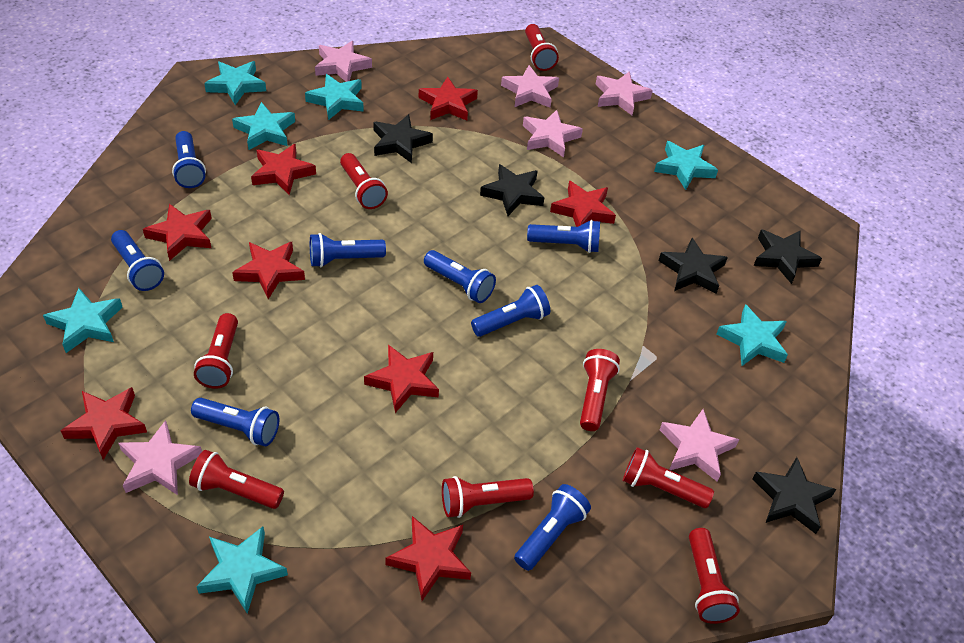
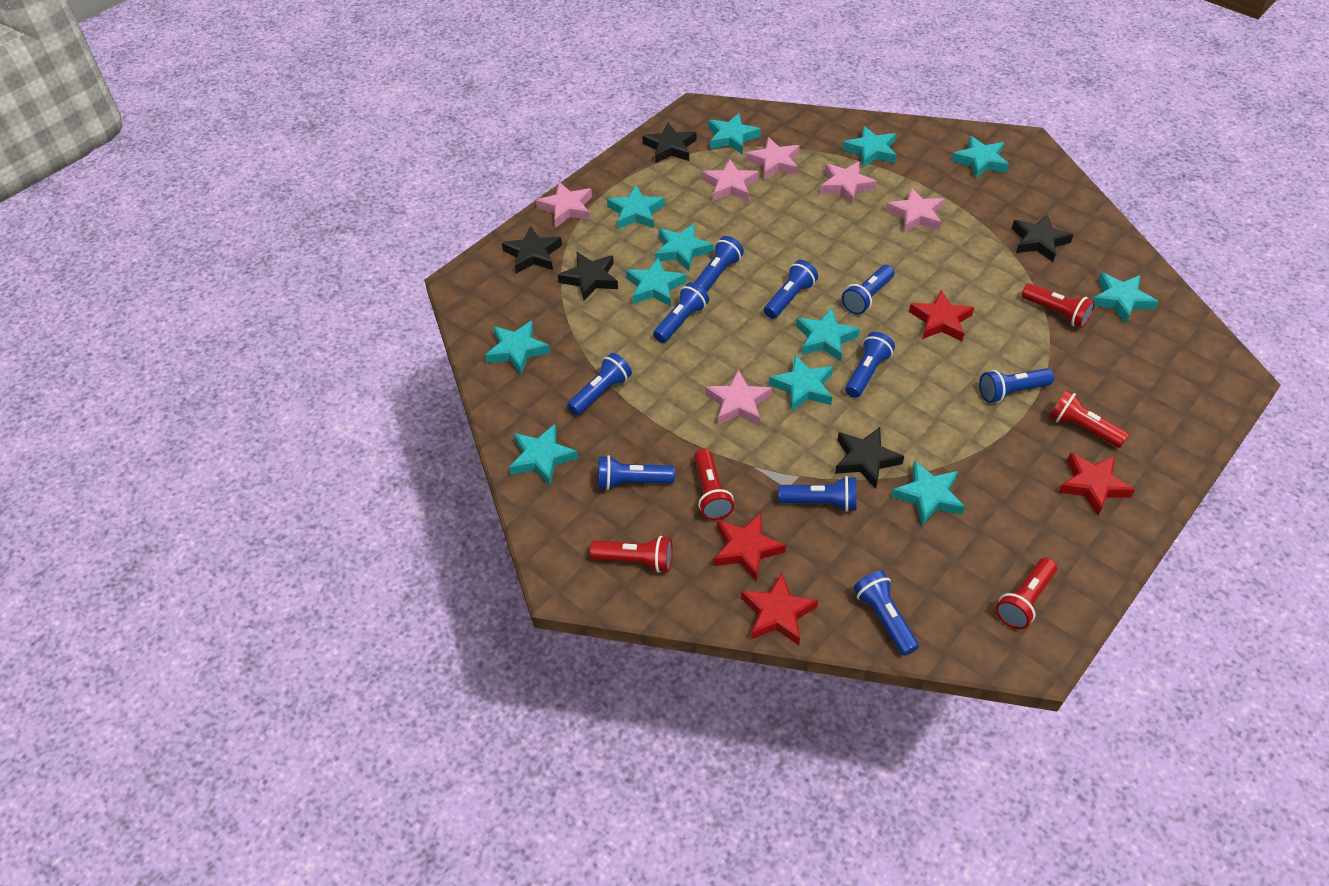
blue flashlight: 8 -> 10
red flashlight: 8 -> 5
red star: 8 -> 4
turquoise star: 7 -> 12

